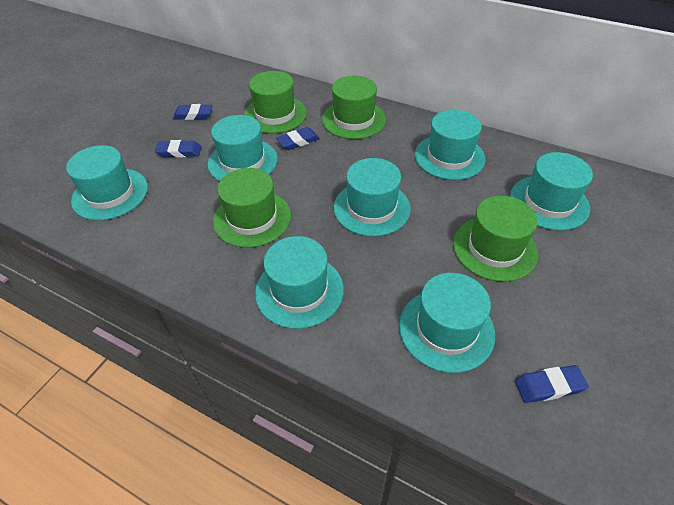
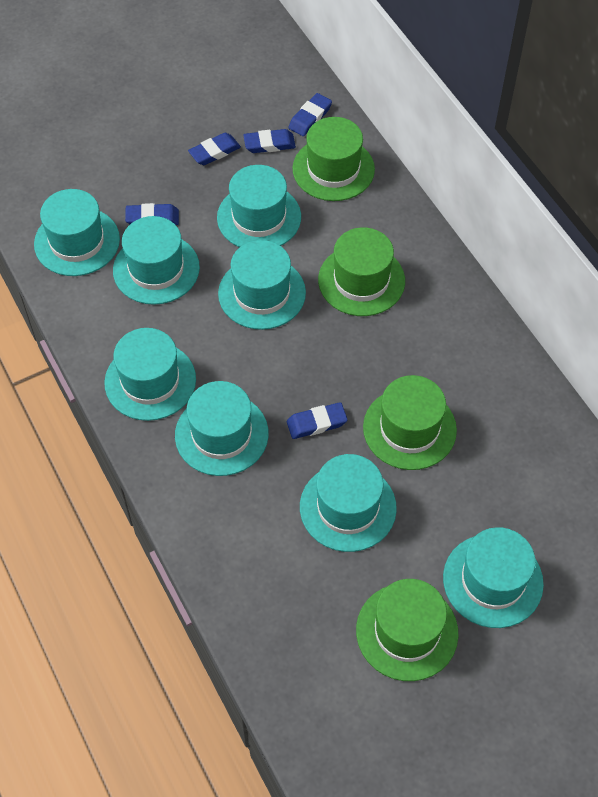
blue eraser: 4 -> 5
turquoise hat: 7 -> 8

